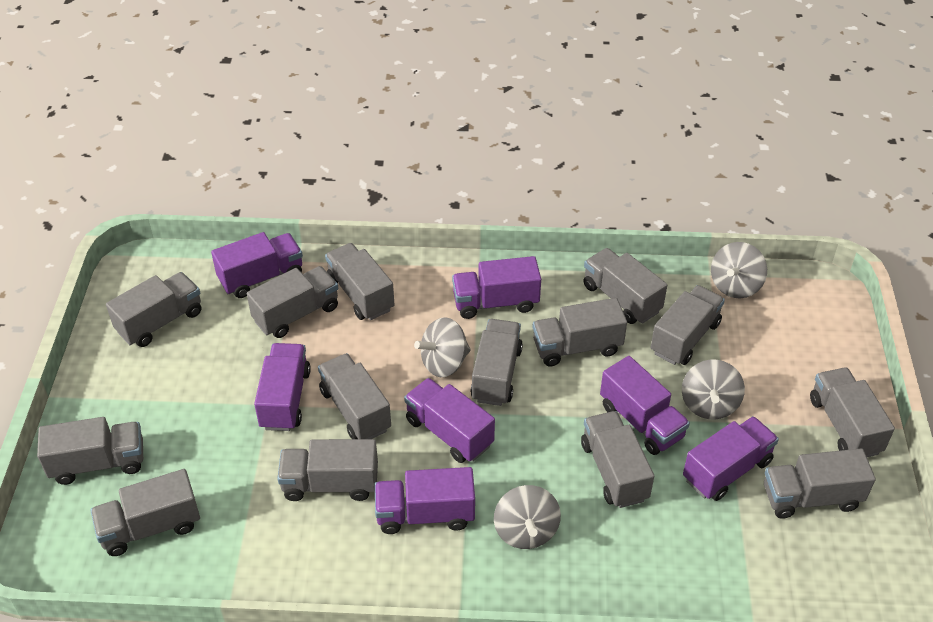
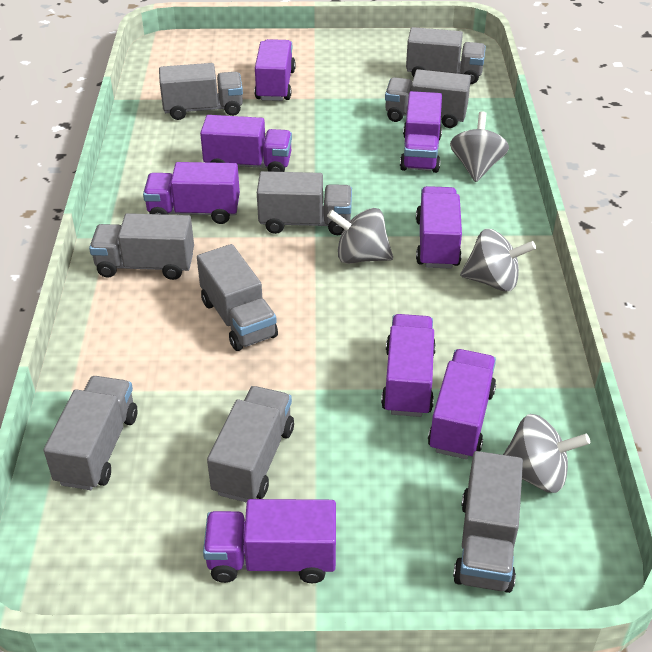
grey truck: 14 -> 9
purple truck: 7 -> 8

